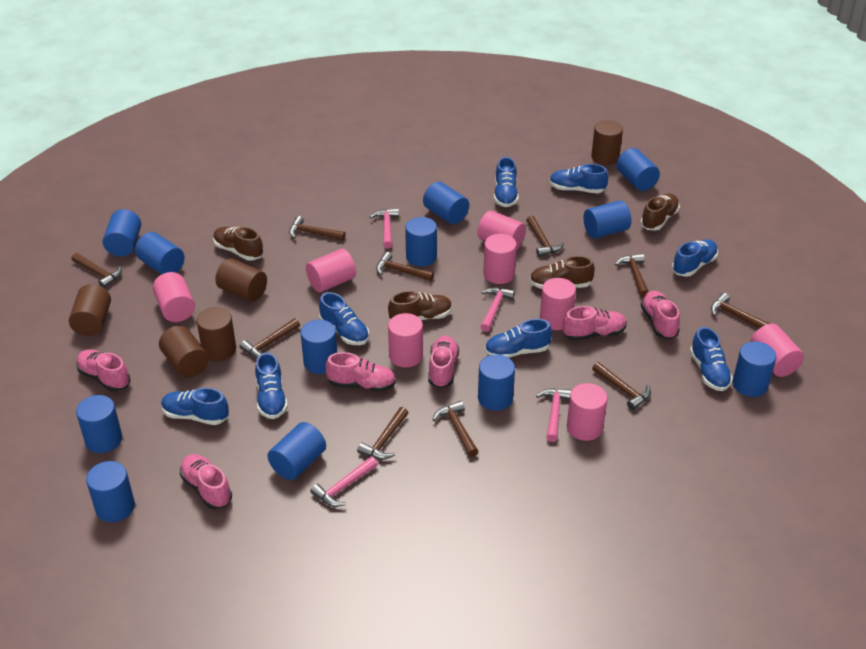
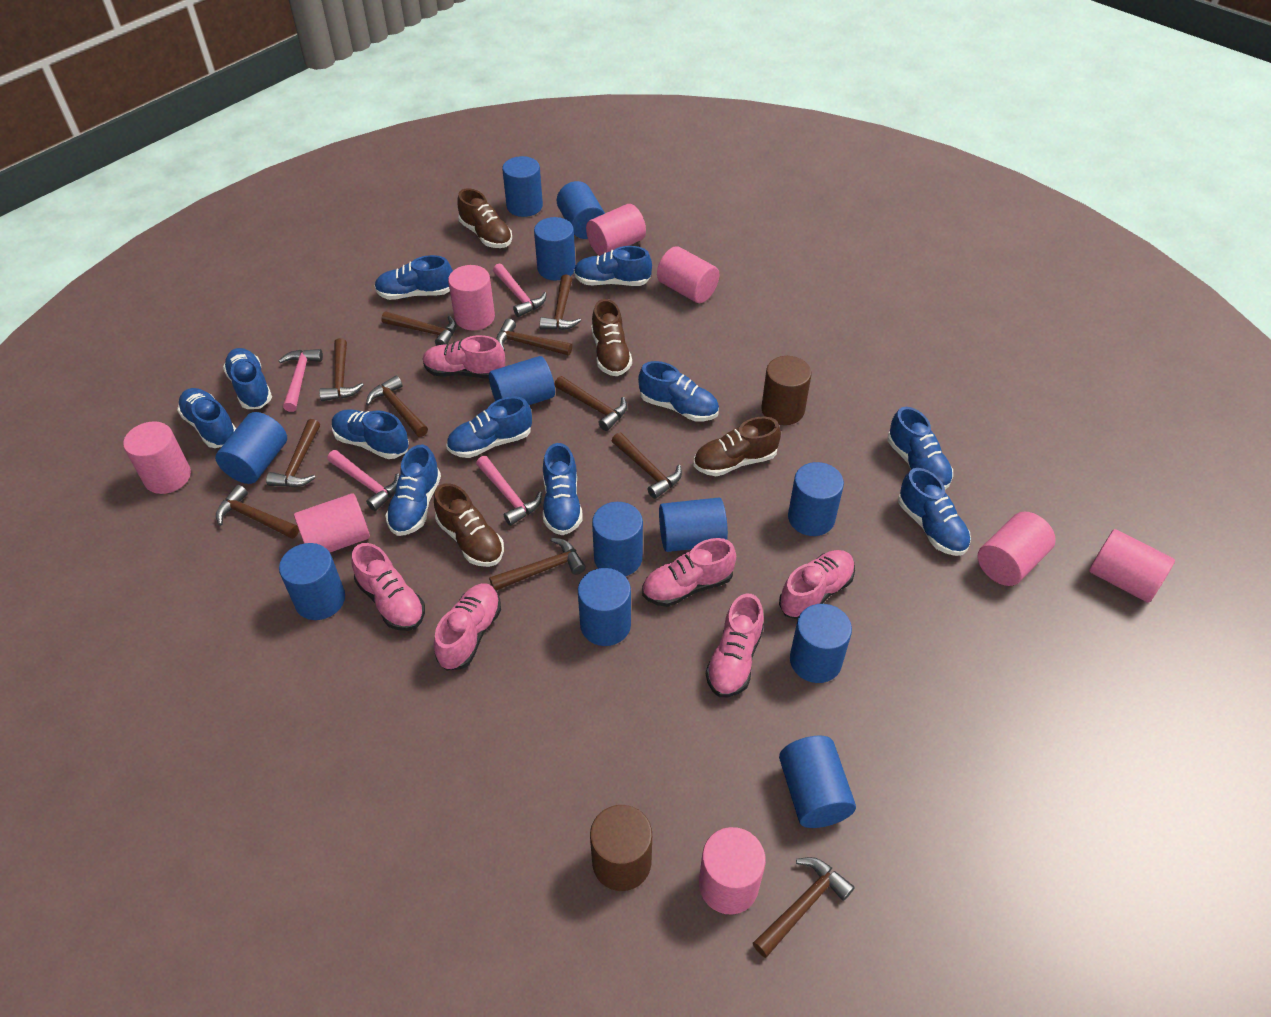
blue shoe: 8 -> 11
brown cylinder: 5 -> 2
brown hammer: 10 -> 11

